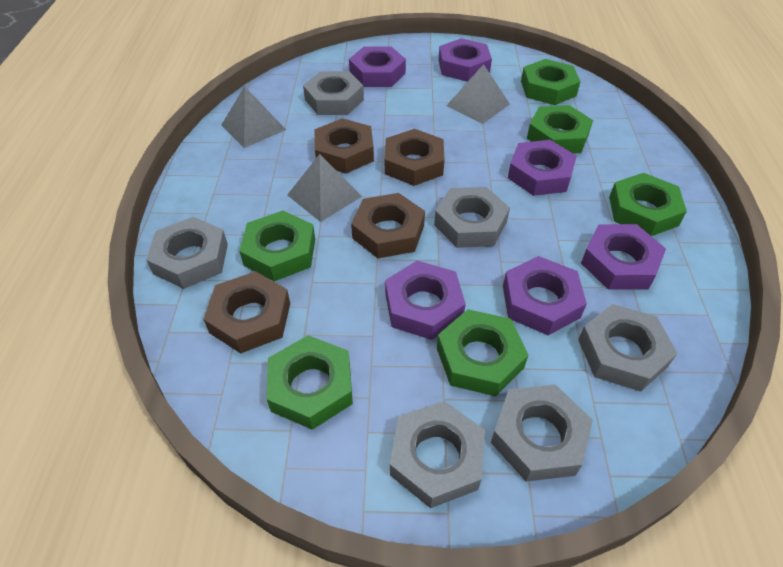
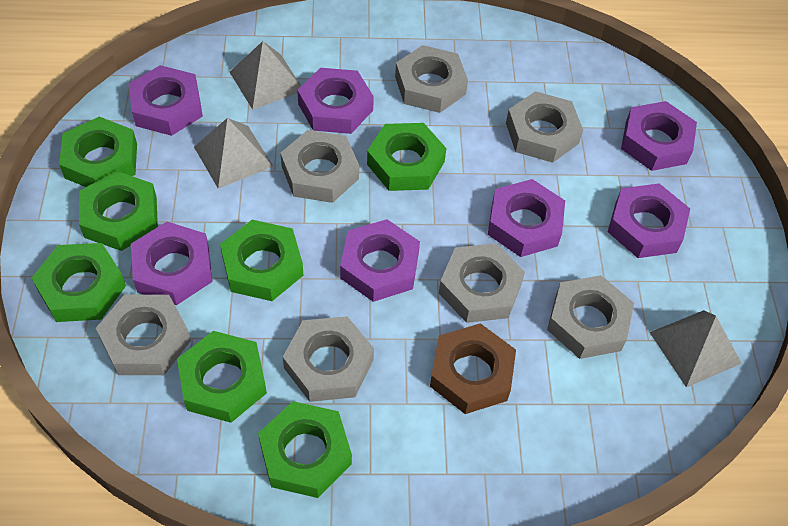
brown nut: 4 -> 1
green nut: 6 -> 7
grey nut: 6 -> 7
purple nut: 6 -> 7

